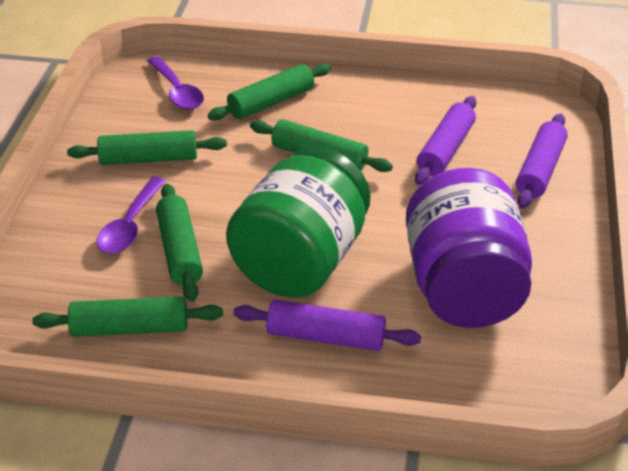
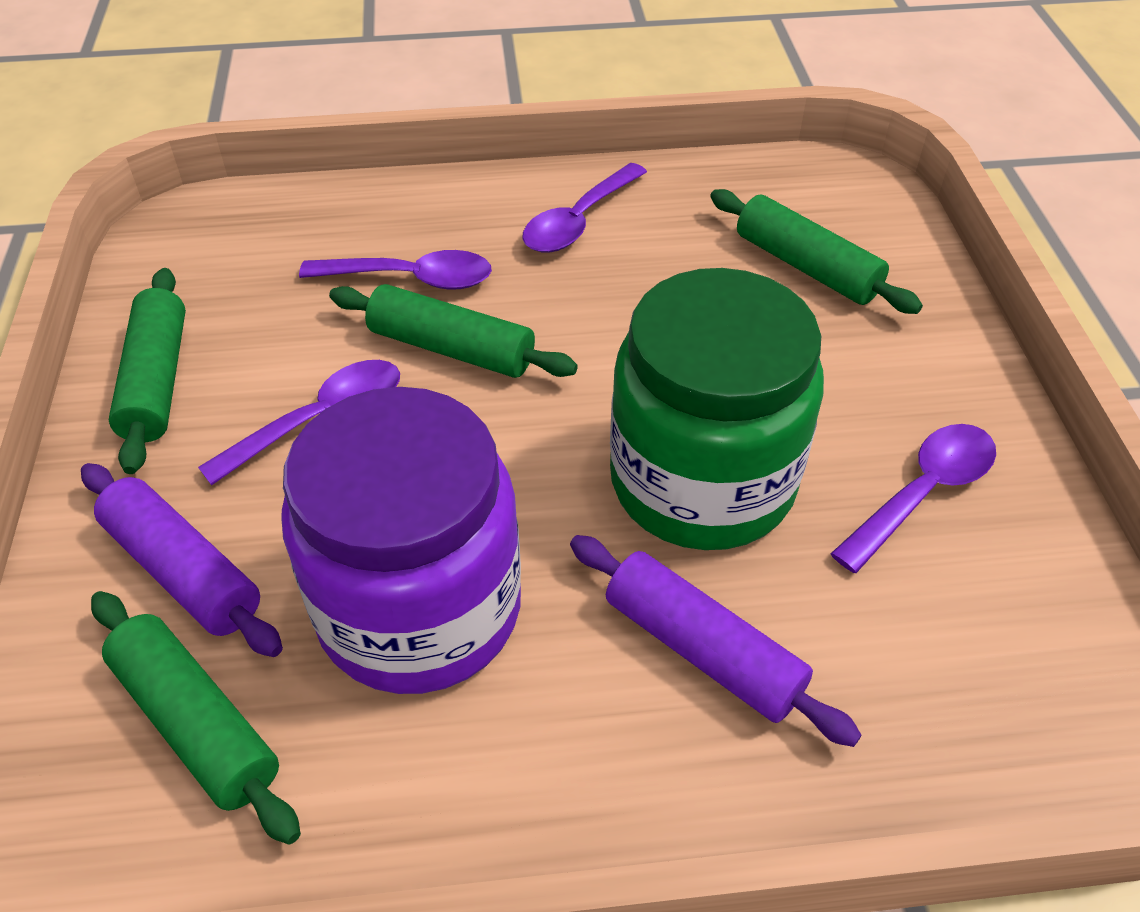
green rolling pin: 5 -> 4
purple rolling pin: 3 -> 2
purple spoon: 2 -> 4

